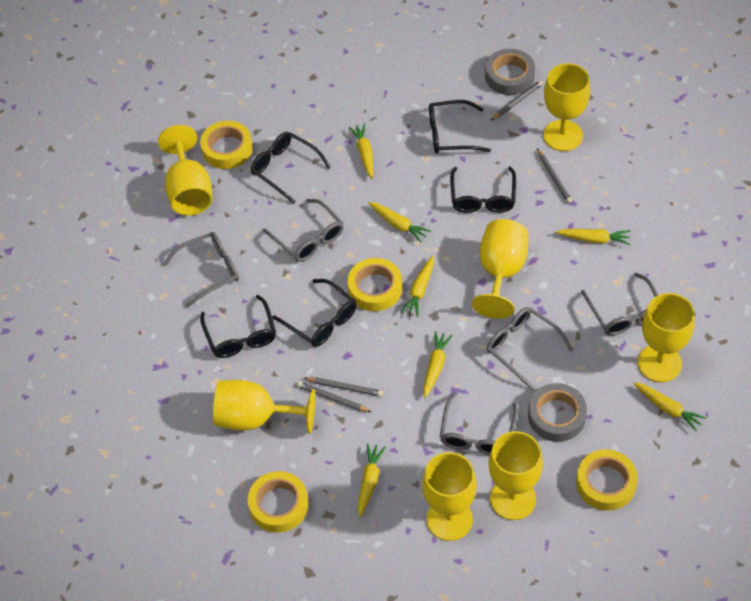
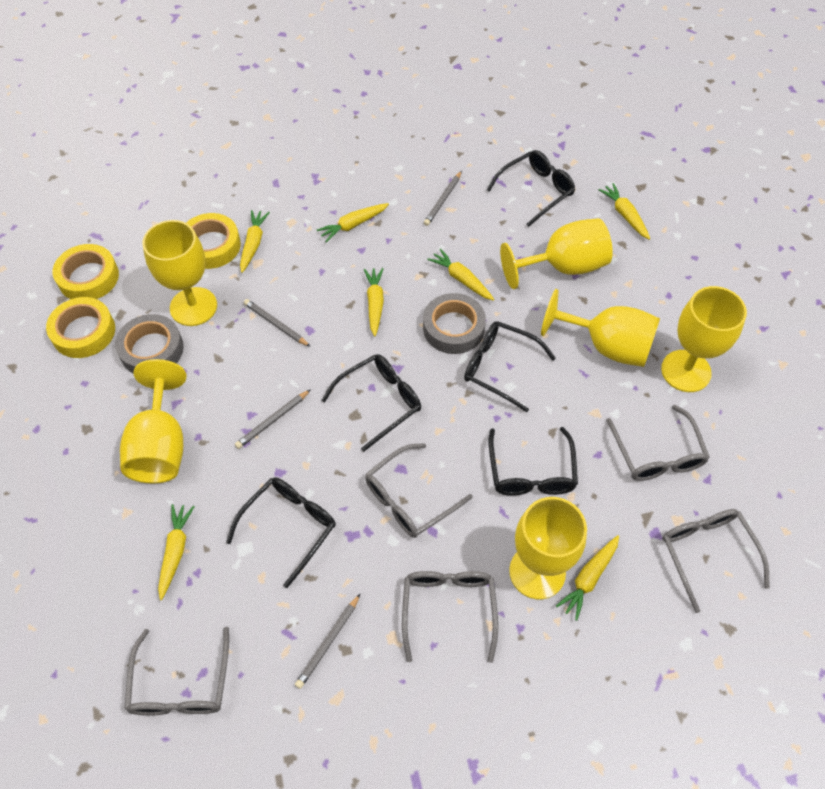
yellow goblet: 7 -> 6
yellow tape: 4 -> 3

